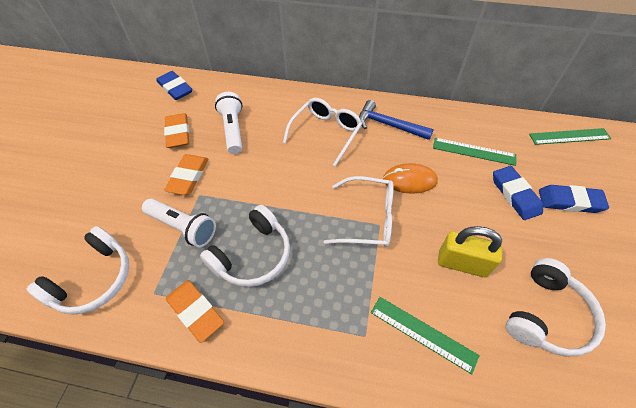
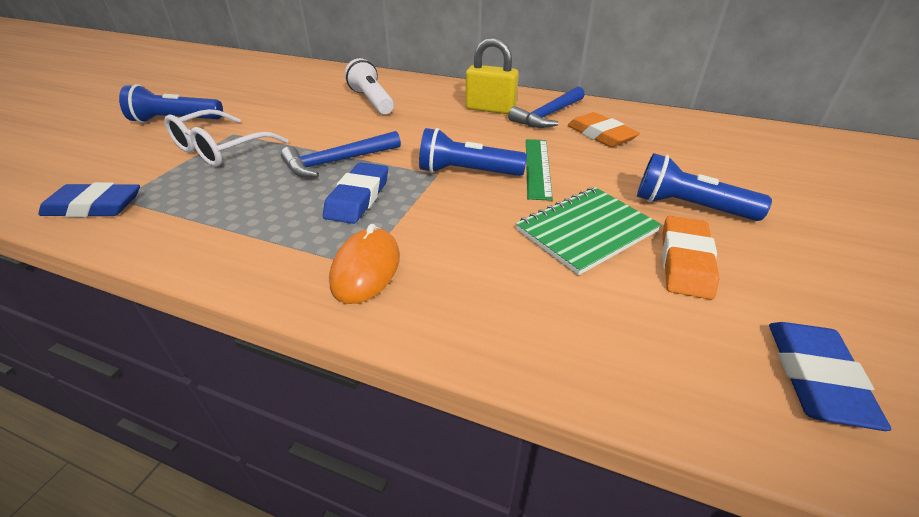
blue flashlight: 0 -> 3
blue hammer: 1 -> 2
green notebook: 0 -> 1
green ruler: 3 -> 1
orange eraser: 3 -> 2
white flashlight: 2 -> 1
white glasses: 2 -> 1
white headphones: 3 -> 0

